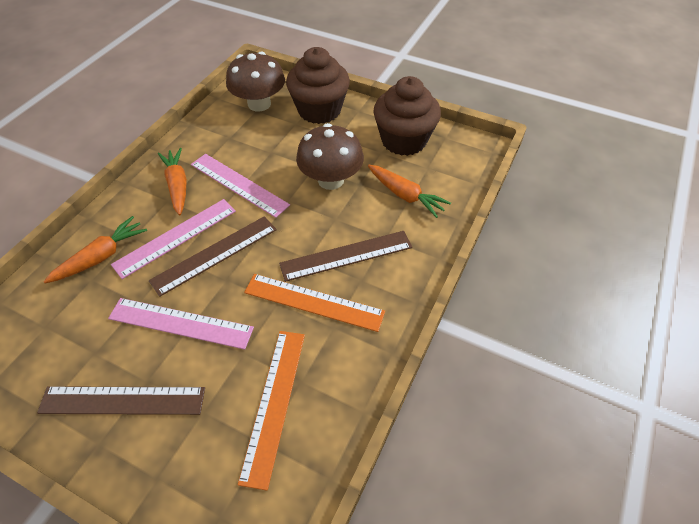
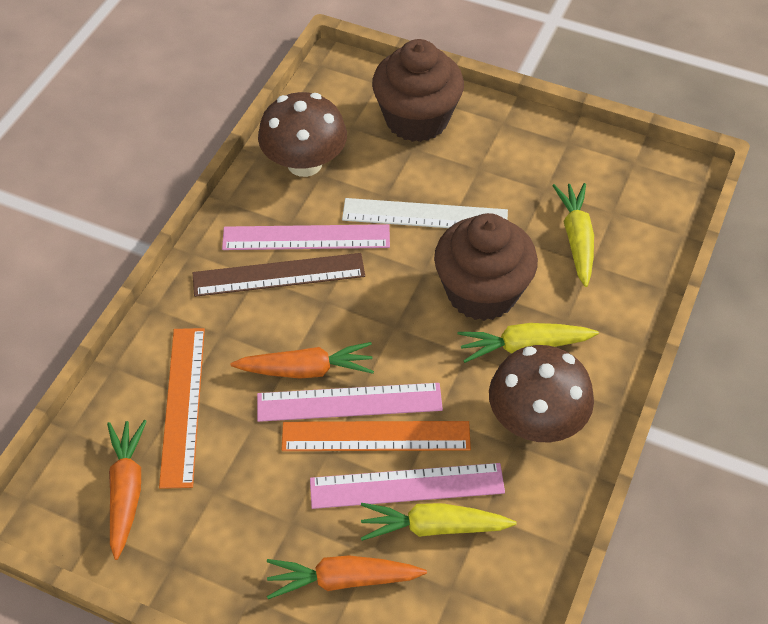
brown ruler: 3 -> 1
white ruler: 0 -> 1
yellow carrot: 0 -> 3

